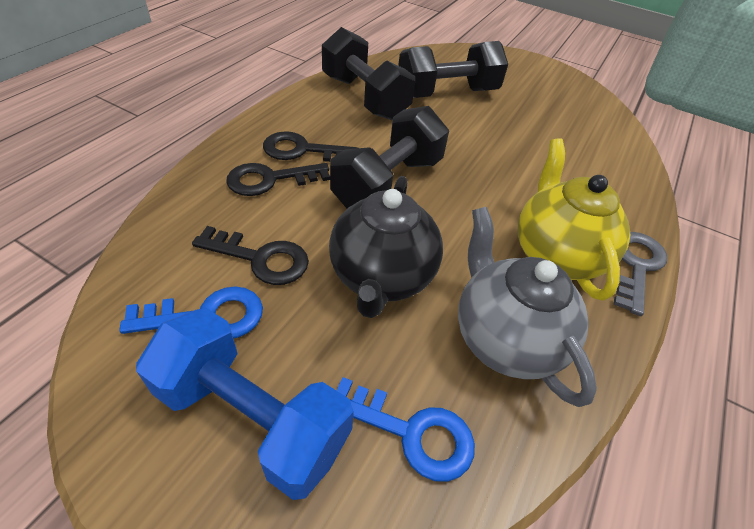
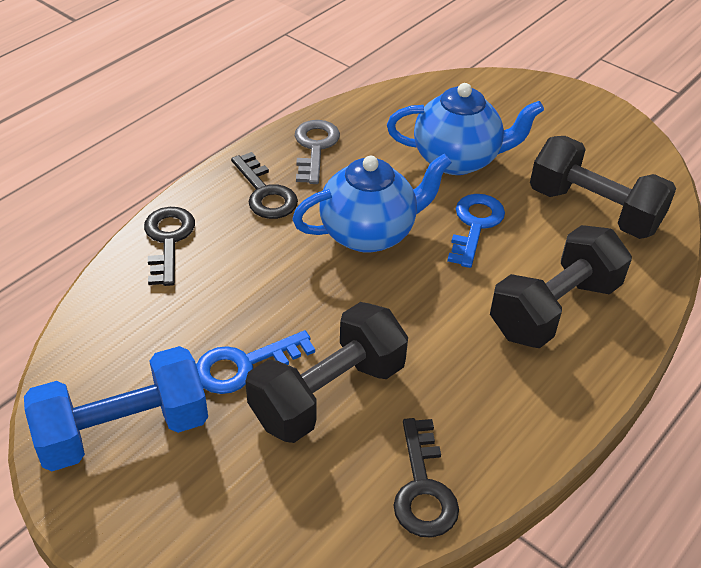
black teapot: 1 -> 0
blue teapot: 0 -> 2
grey teapot: 1 -> 0
yellow teapot: 1 -> 0

